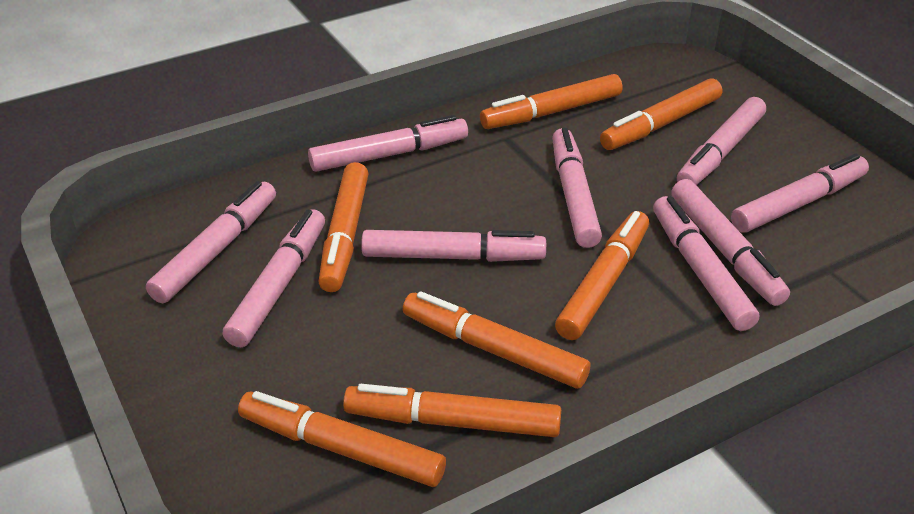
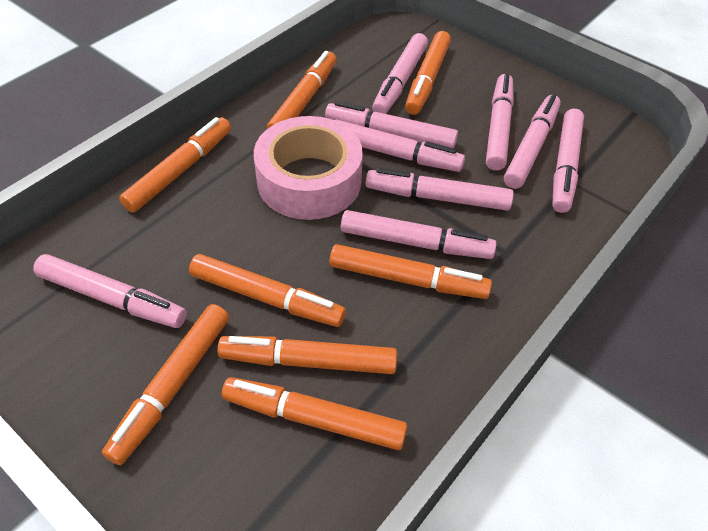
orange marker: 7 -> 8
pink tape: 0 -> 1

